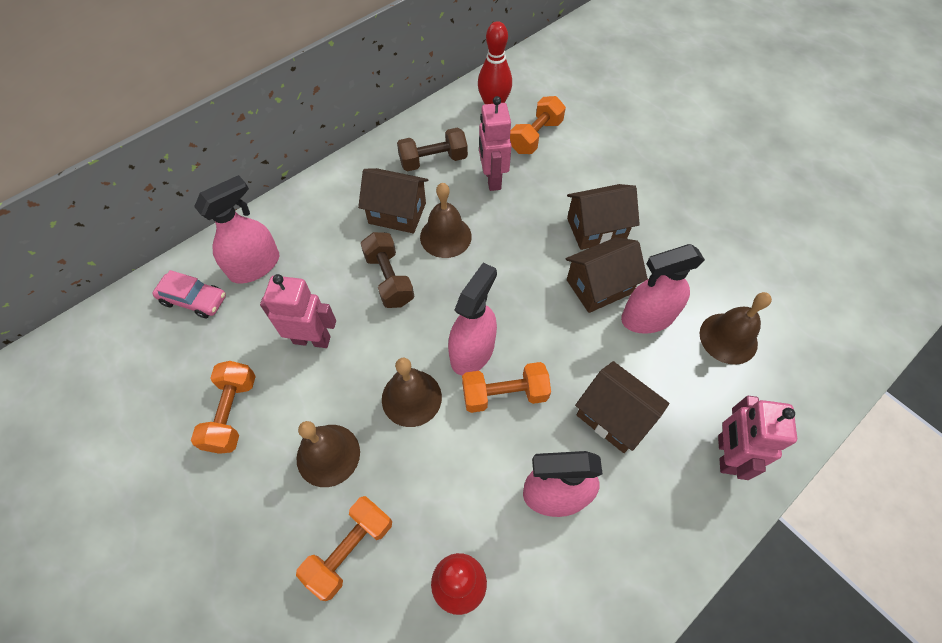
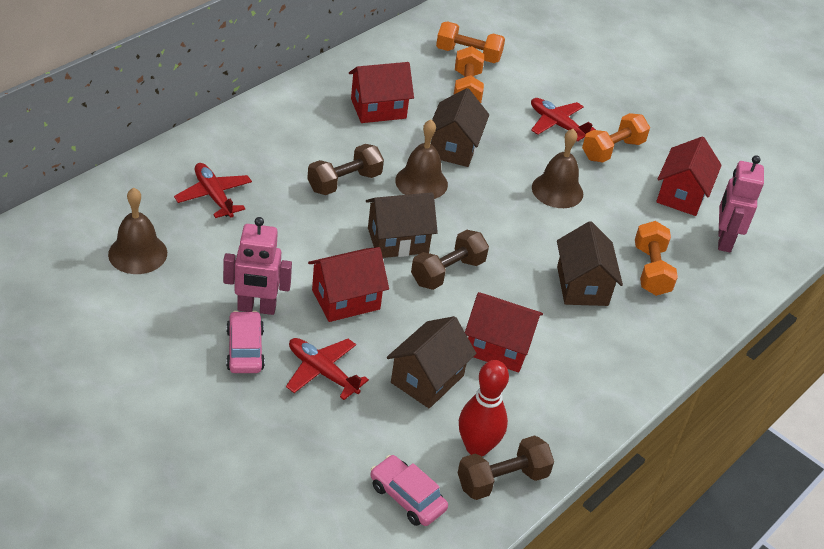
brown bell: 4 -> 3
brown dumbbell: 2 -> 3
pink car: 1 -> 2
pink robot: 3 -> 2
pink spray bottle: 4 -> 0
red bowling pin: 2 -> 1
red house: 0 -> 4
red plane: 0 -> 3

